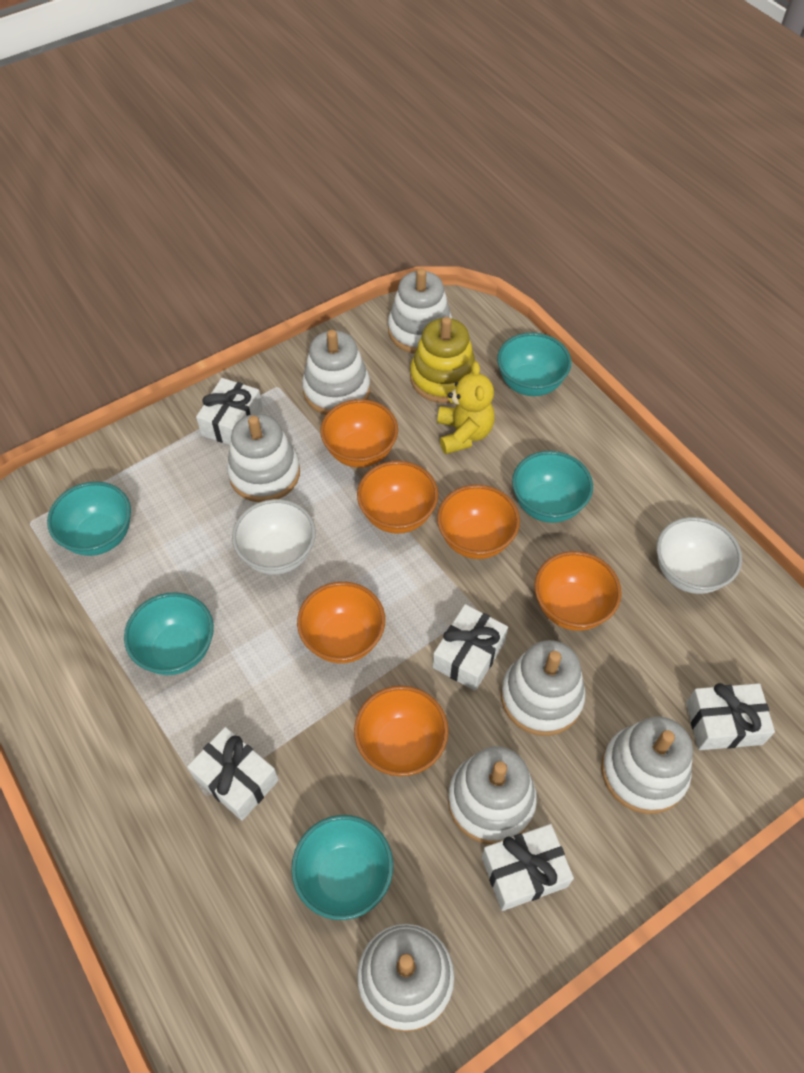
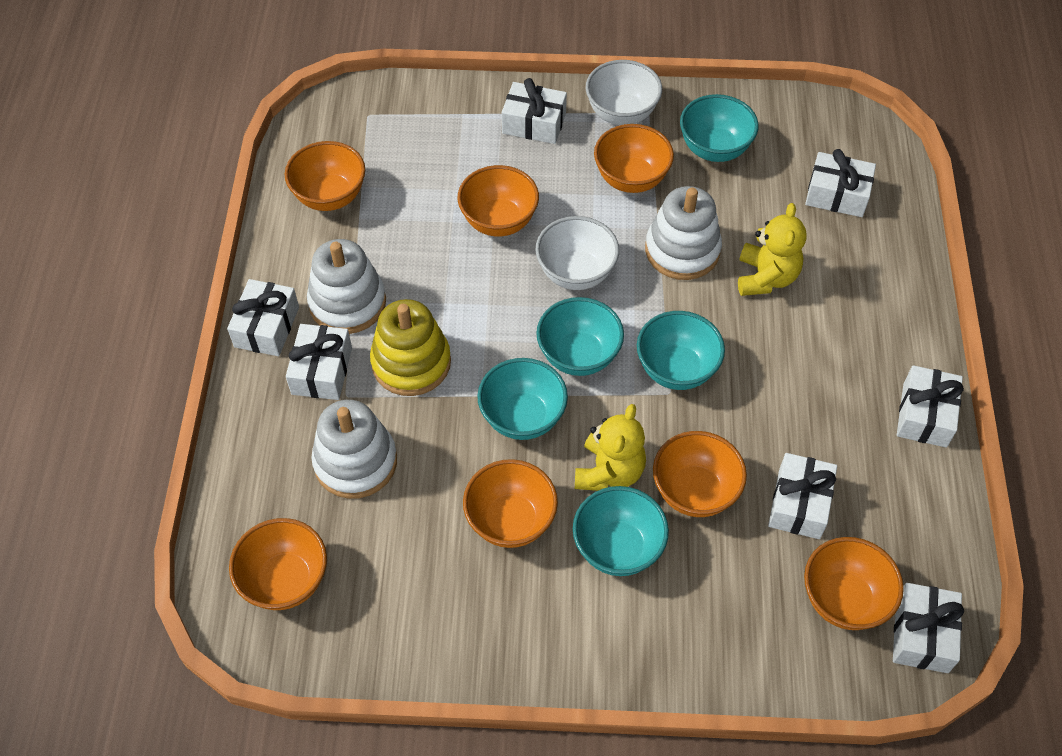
orange bowl: 6 -> 7
white gift: 5 -> 7
white stacking toy: 7 -> 3
yellow teddy bear: 1 -> 2

